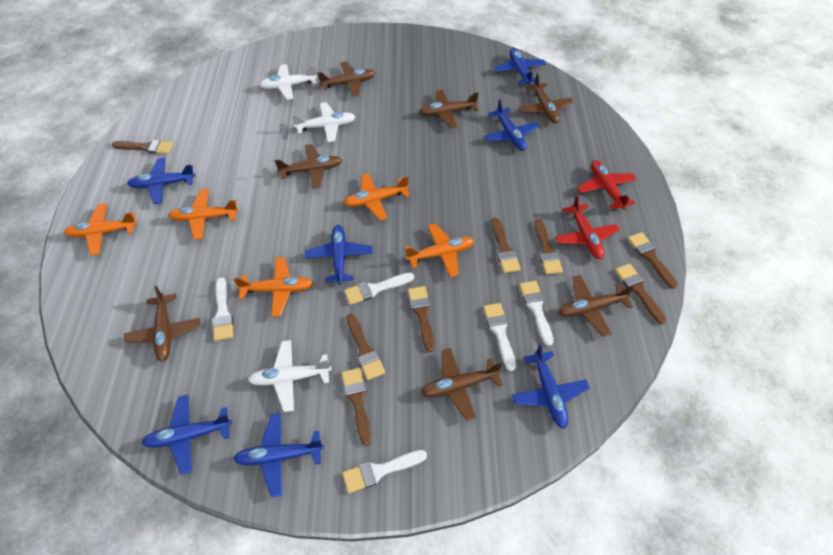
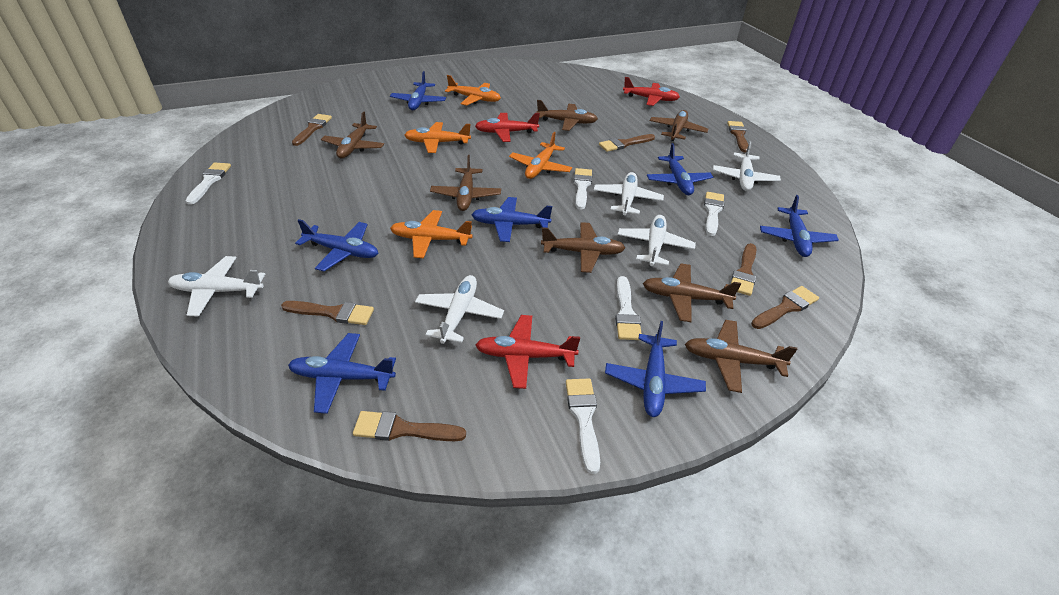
brown brush: 8 -> 7
orange plane: 5 -> 4
red plane: 2 -> 3
white plane: 3 -> 5

